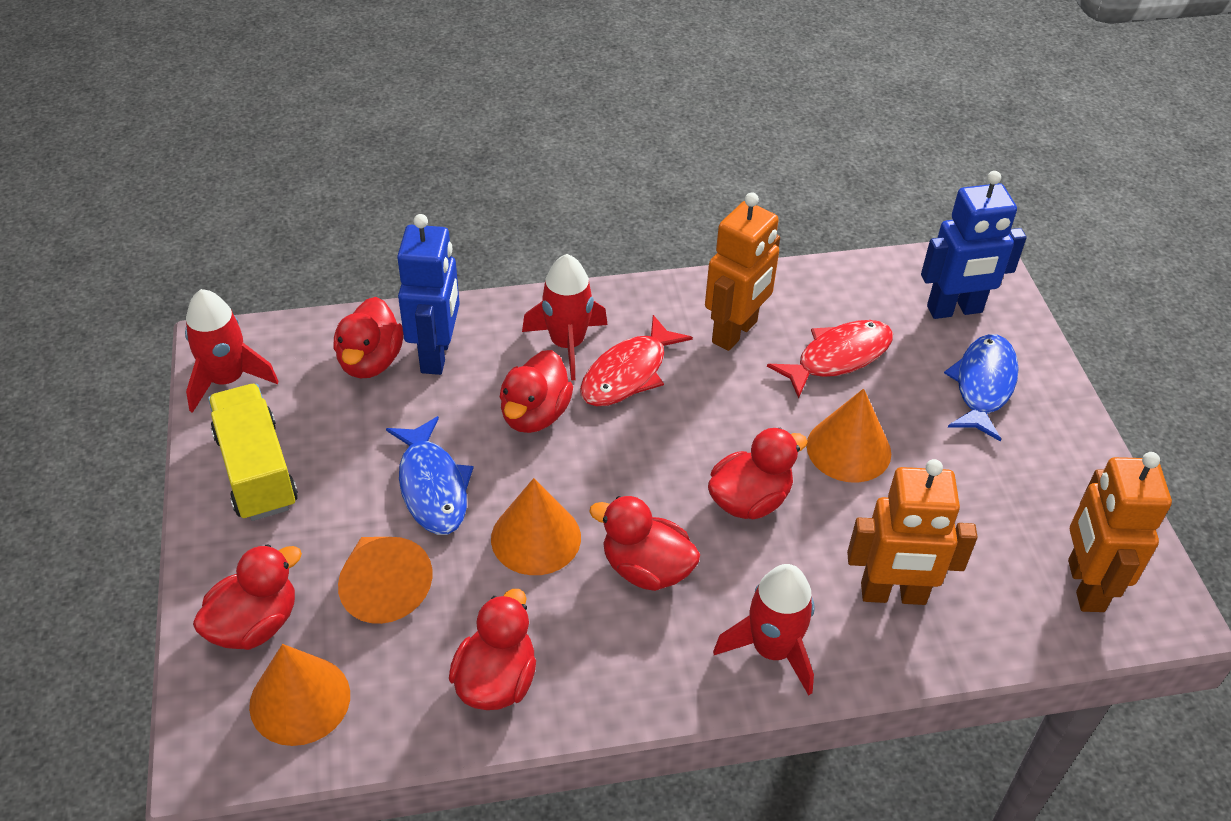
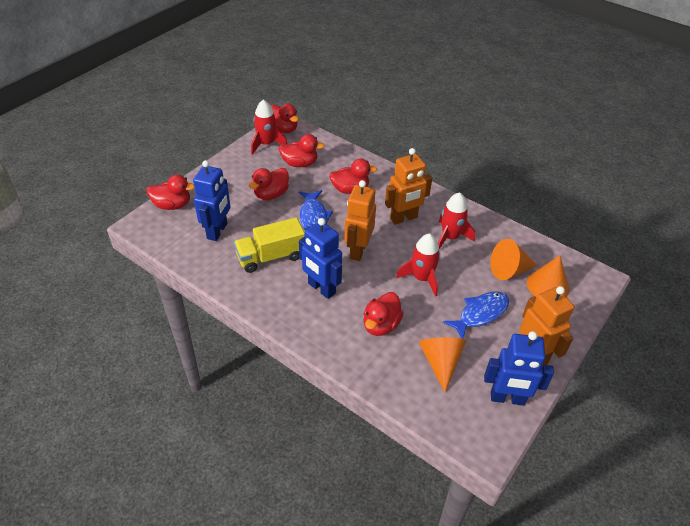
blue robot: 2 -> 3
orange cone: 4 -> 3
red fish: 2 -> 0

